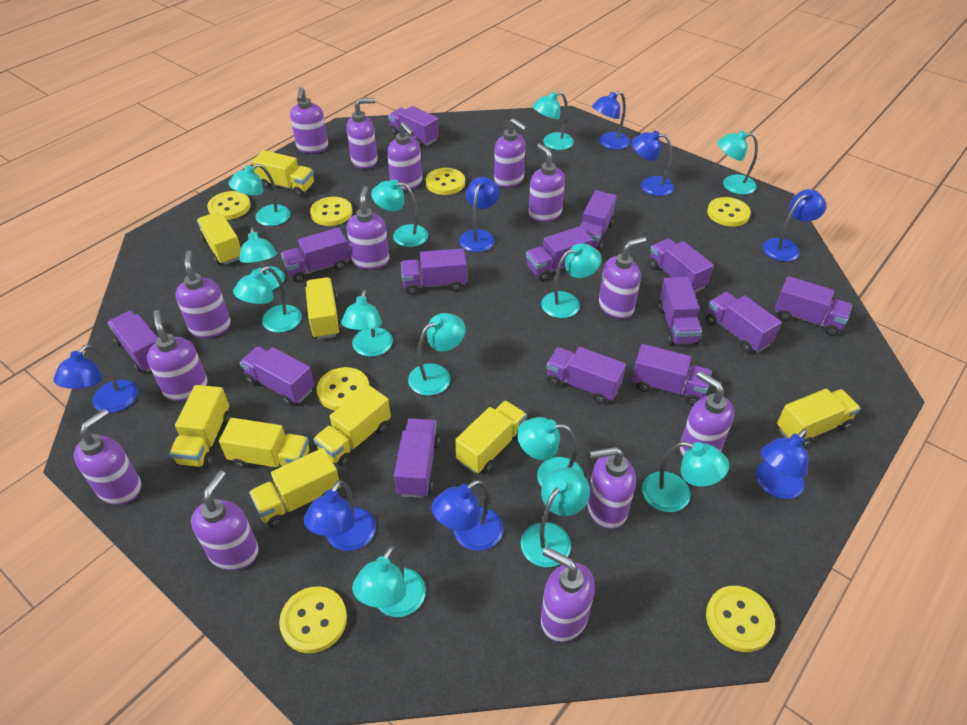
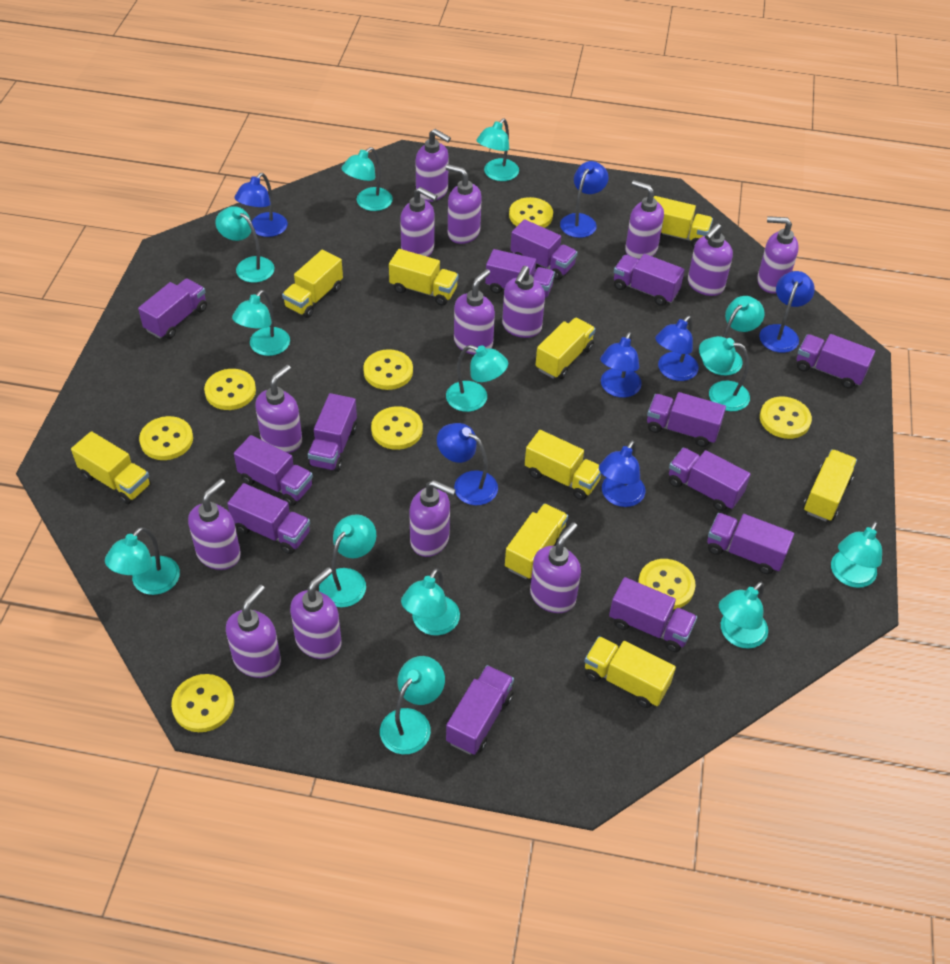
blue lamp: 8 -> 7
purple truck: 14 -> 13
yellow button: 7 -> 8

